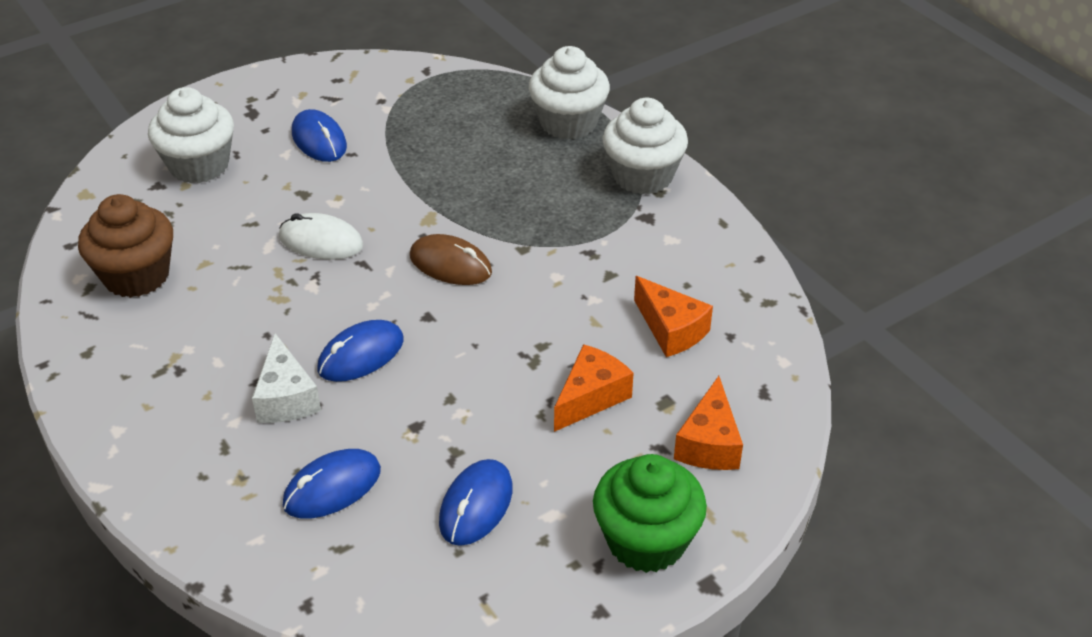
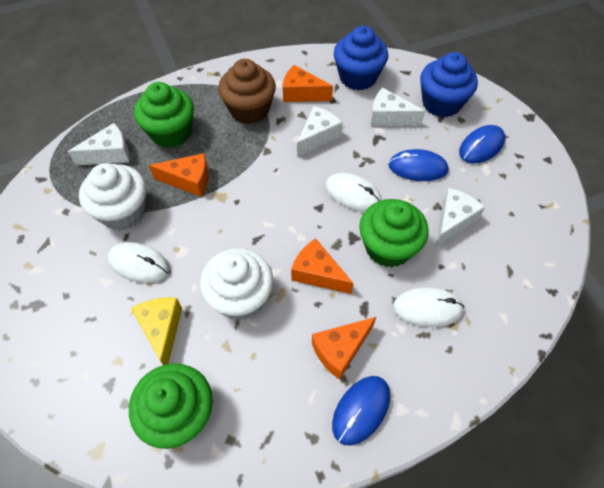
blue cupcake: 0 -> 2
blue mouse: 4 -> 3
brown mouse: 1 -> 0
green cupcake: 1 -> 3
orange cheese: 3 -> 4
white cheese: 1 -> 4
white cupcake: 3 -> 2
white mouse: 1 -> 3
yellow cheese: 0 -> 1

